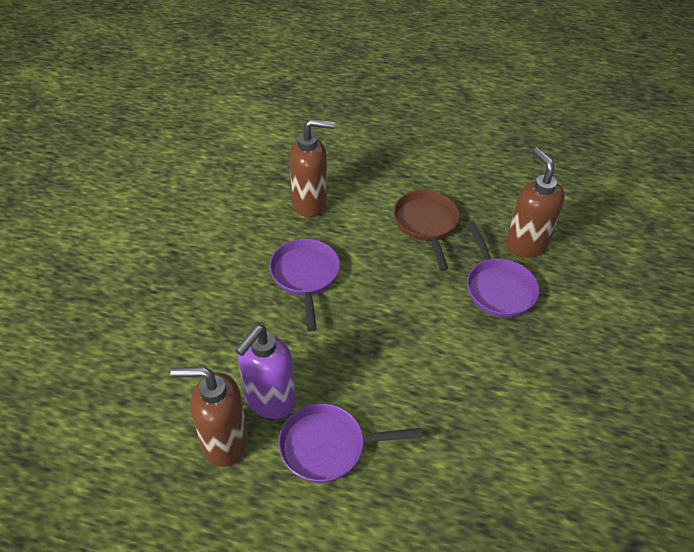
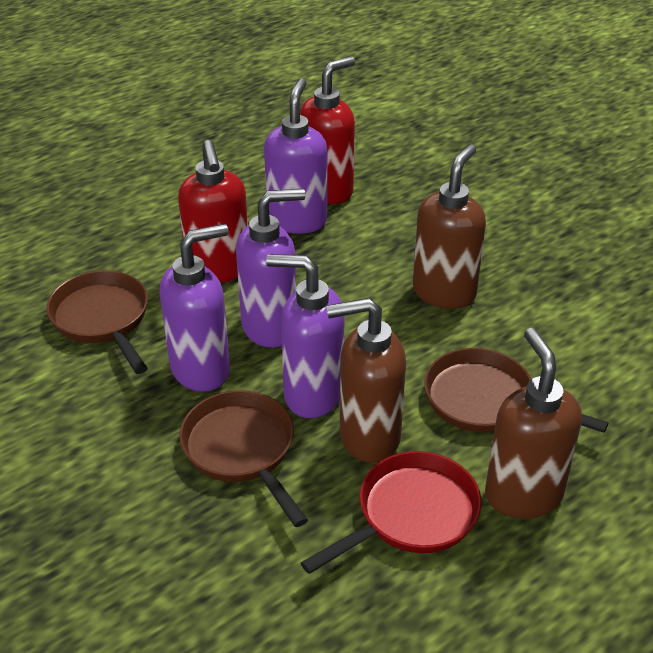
brown pan: 1 -> 3
purple pan: 3 -> 0
purple soap dispenser: 1 -> 4
red pan: 0 -> 1
red soap dispenser: 0 -> 2

